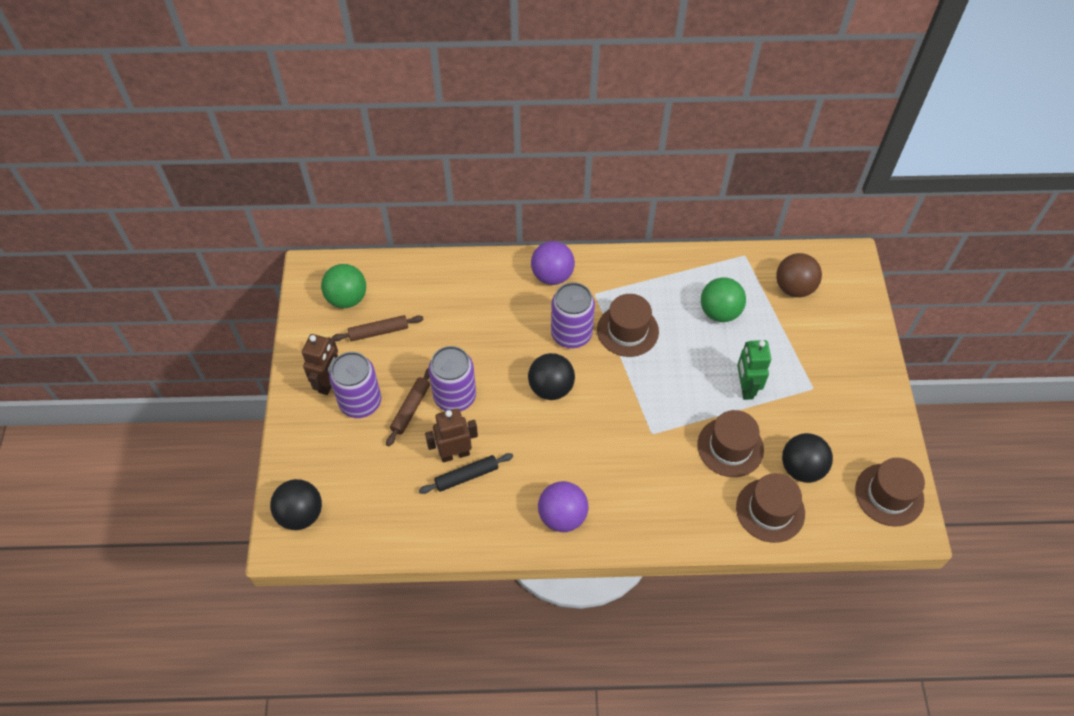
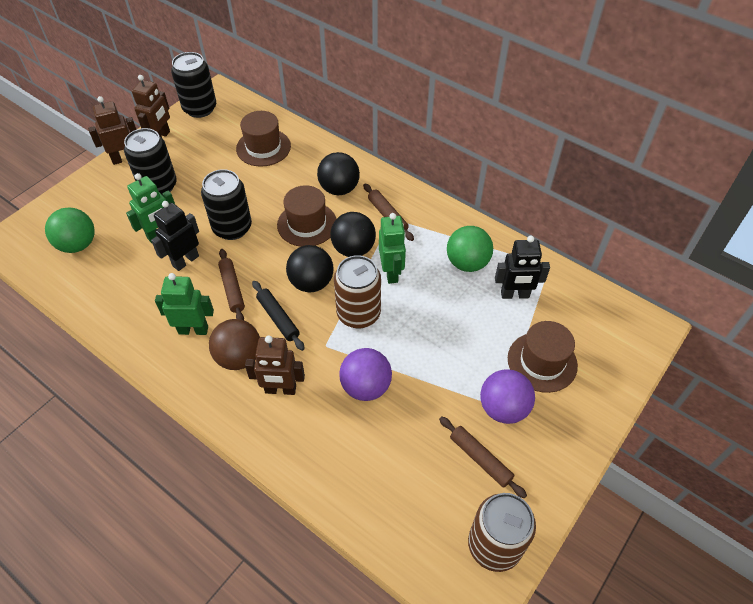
black can: 0 -> 3
black robot: 0 -> 2
brown can: 0 -> 2
brown hat: 4 -> 3
brown robot: 2 -> 3
brown rolling pin: 2 -> 3
green robot: 1 -> 3
purple can: 3 -> 0

